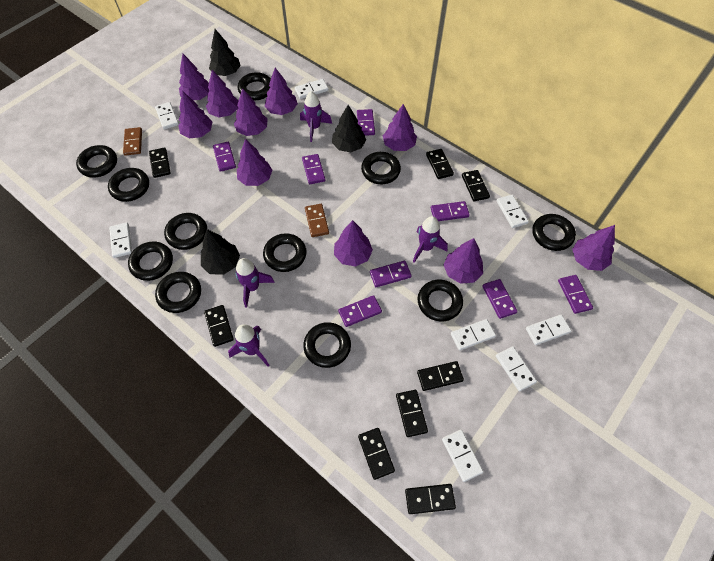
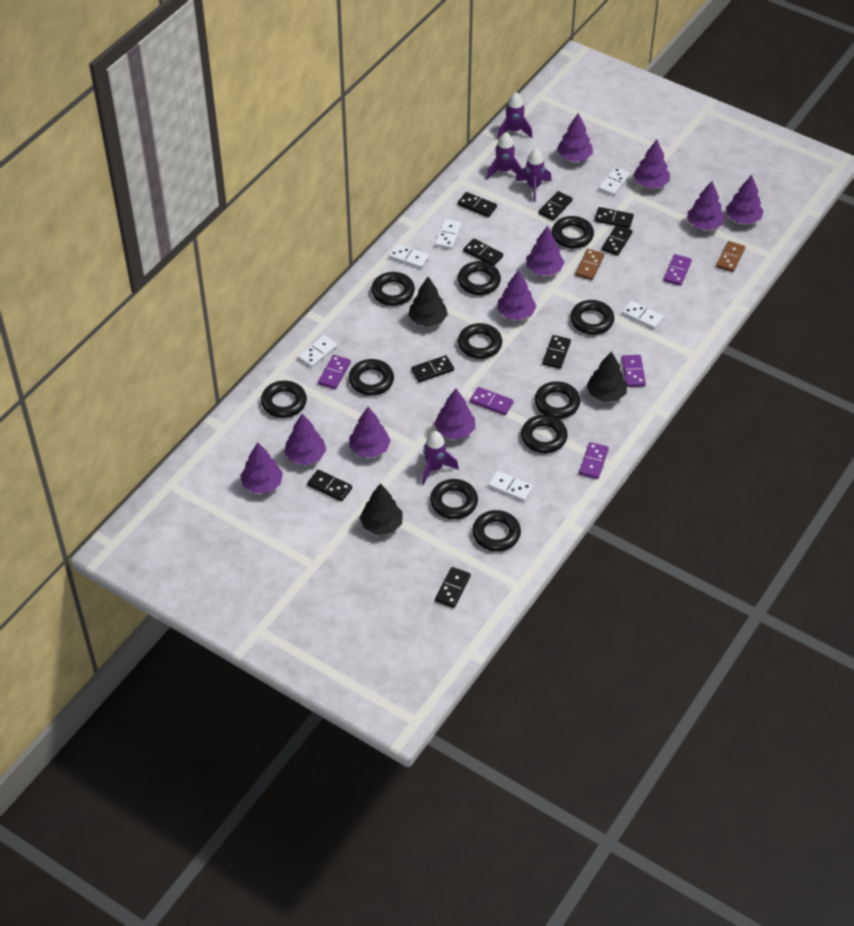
black domino: 8 -> 9
purple domino: 8 -> 5
white domino: 8 -> 6

